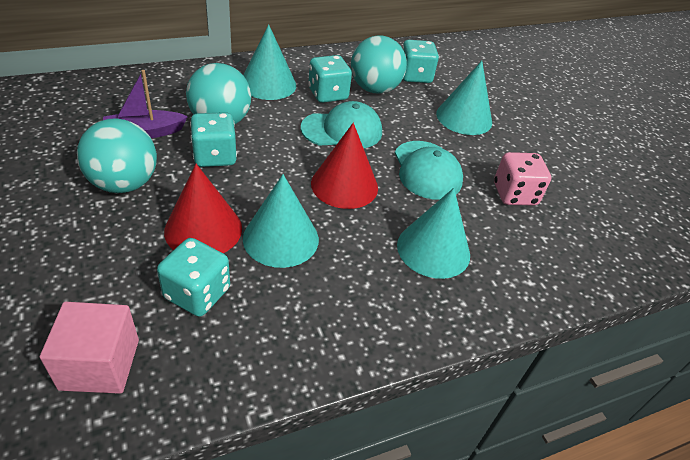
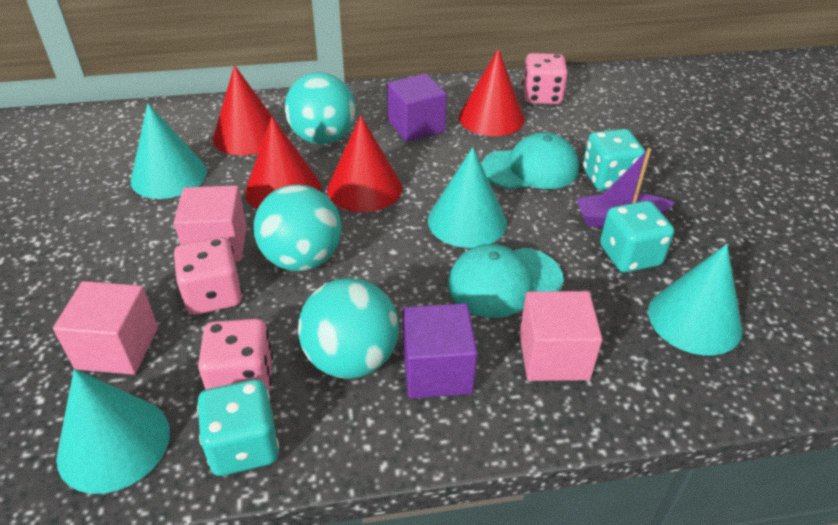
pink cube: 1 -> 3
pink dice: 1 -> 3
purple cube: 0 -> 2
red cone: 2 -> 4
turquoise dice: 4 -> 3

